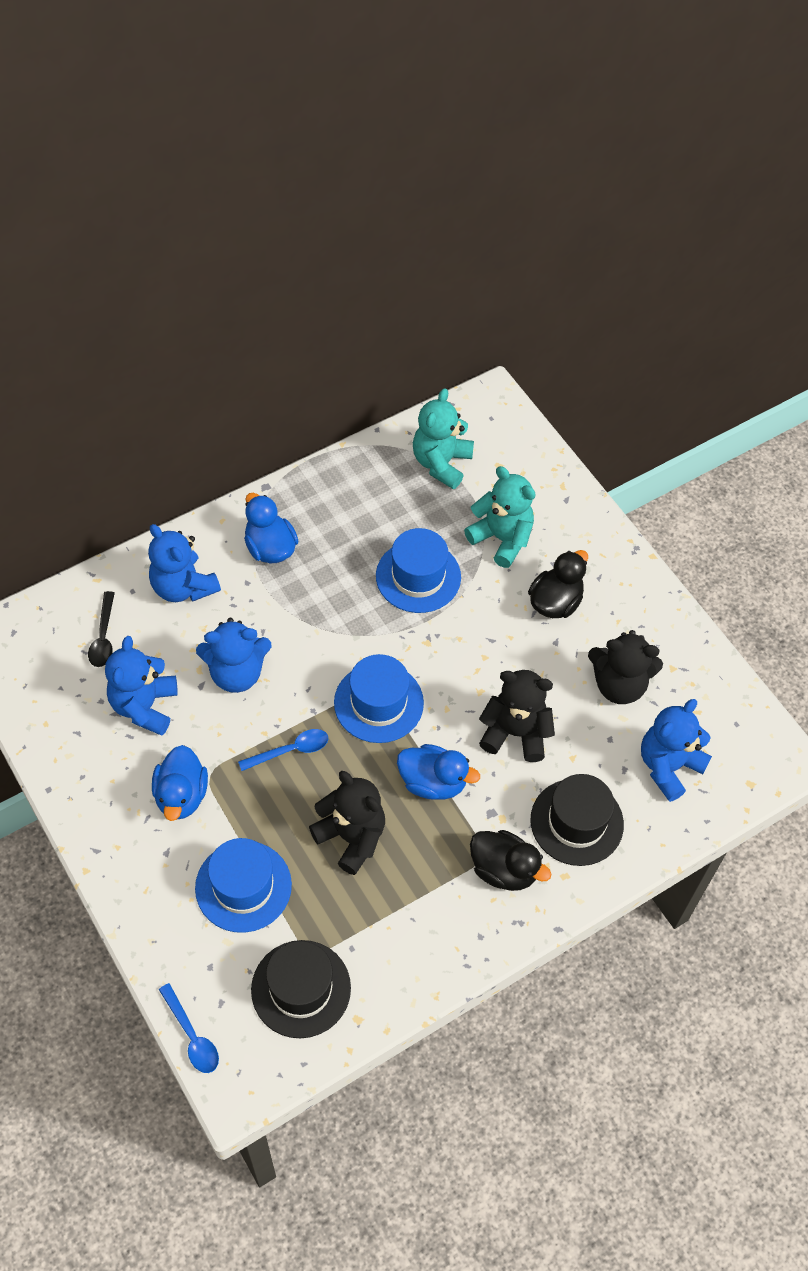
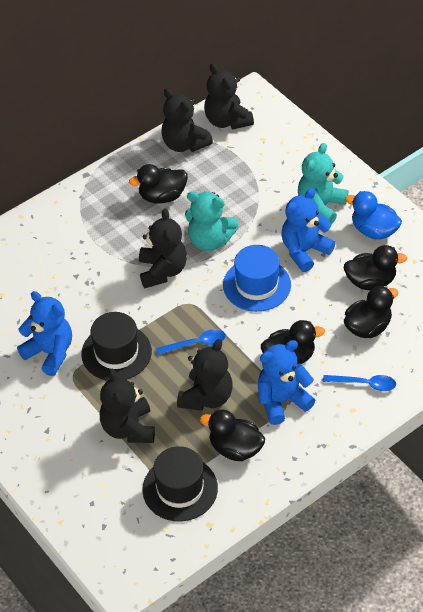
black duck: 2 -> 5
black spoon: 1 -> 0
black teddy bear: 3 -> 5
blue duck: 3 -> 1
blue hat: 3 -> 1
blue teddy bear: 4 -> 3

